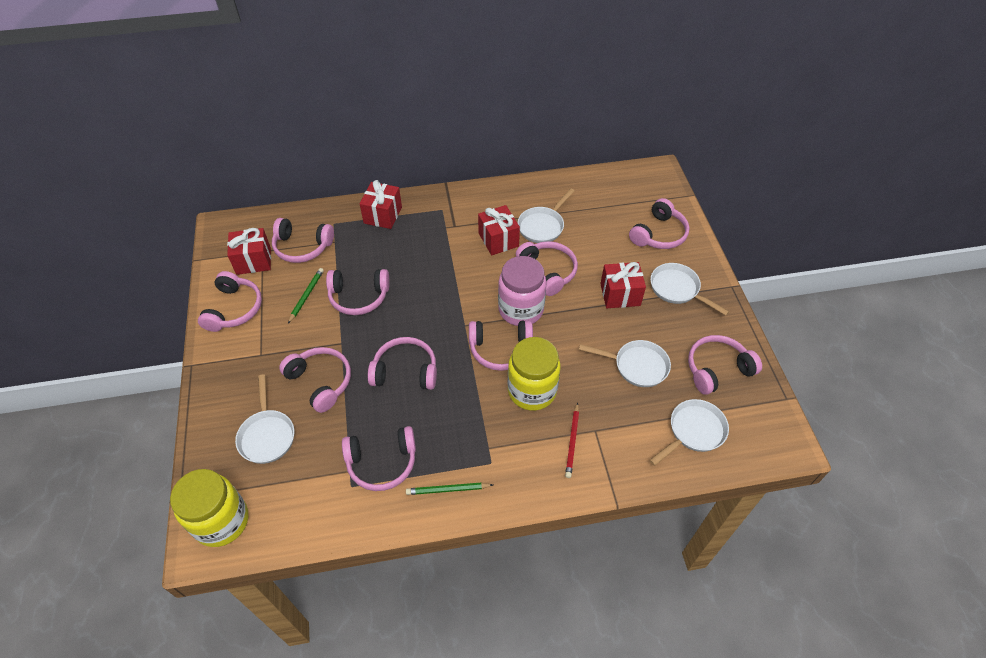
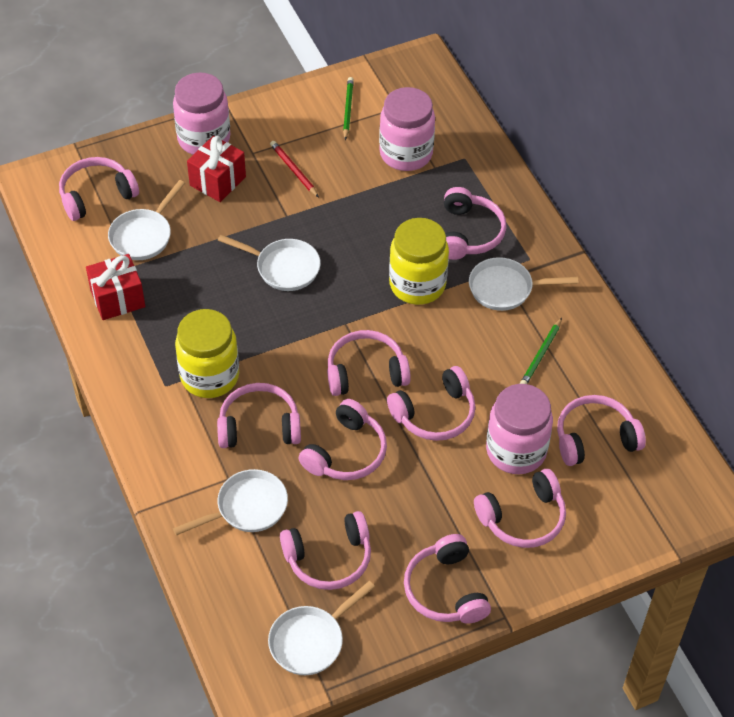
pink jar: 1 -> 3
red gift: 4 -> 2

